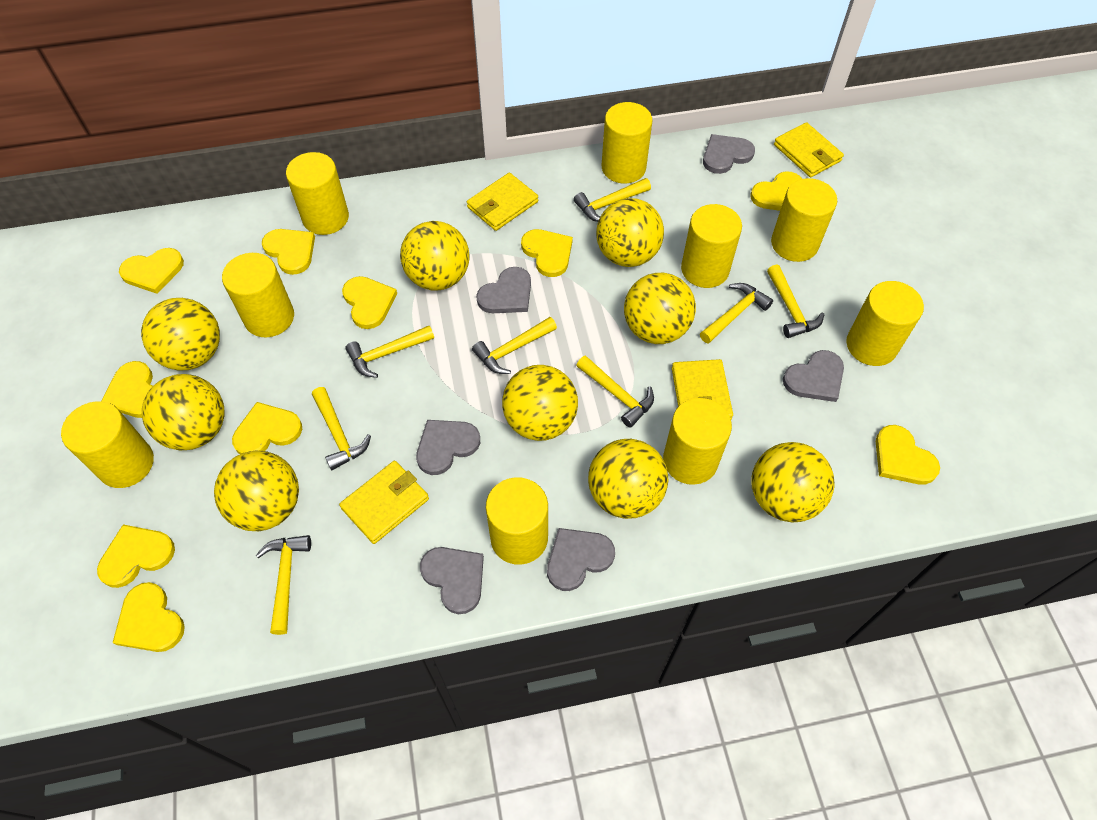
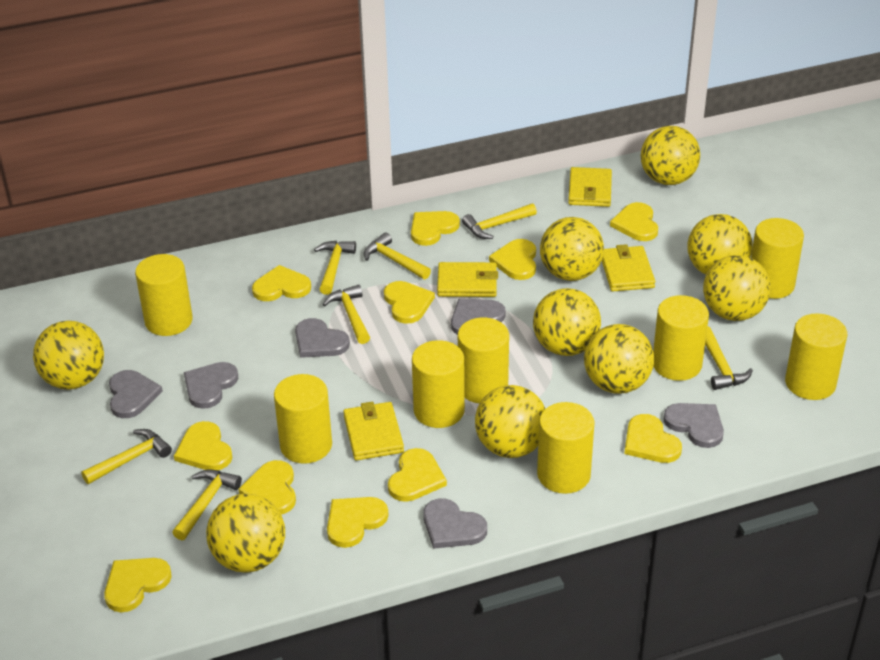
yellow cylinder: 9 -> 8
yellow hammer: 8 -> 7
yellow heart: 10 -> 11

